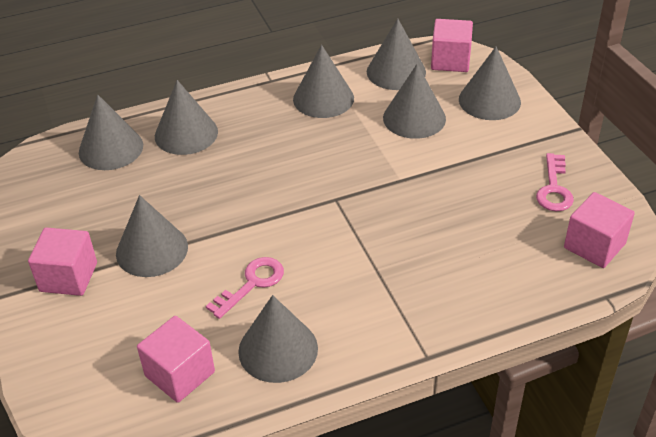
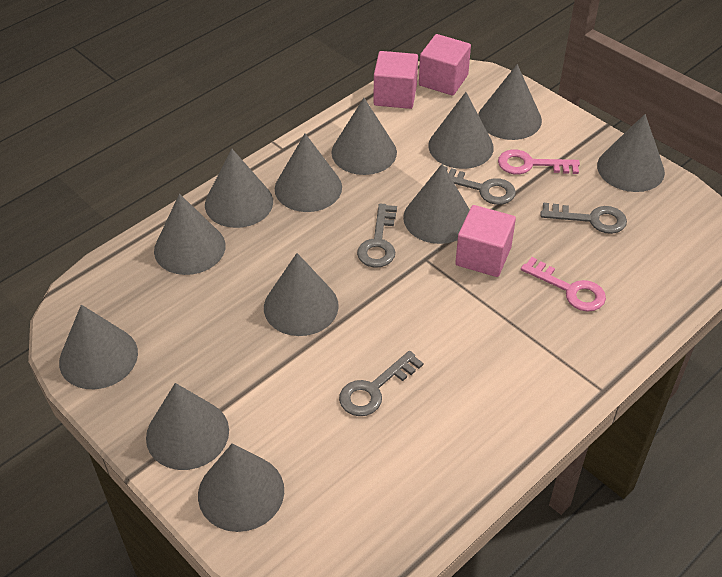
grey cone: 8 -> 12
grey key: 0 -> 4
pink cube: 4 -> 3

